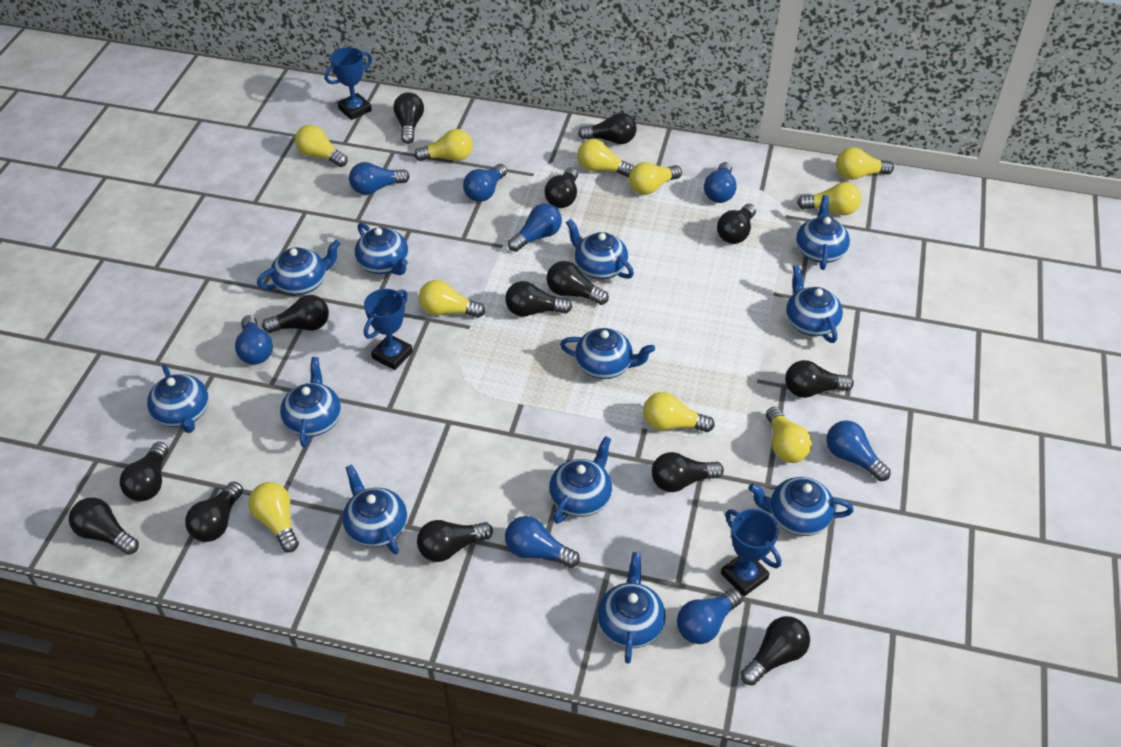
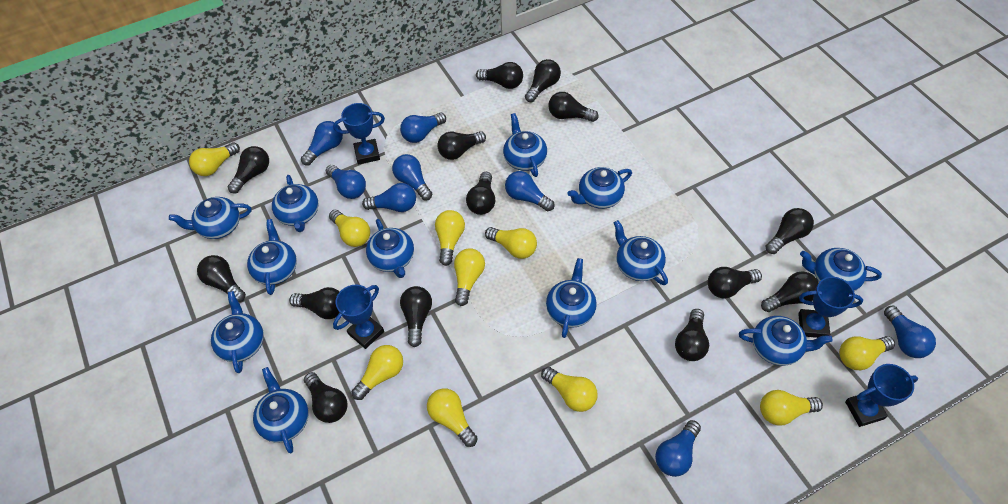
blue trophy: 3 -> 4

